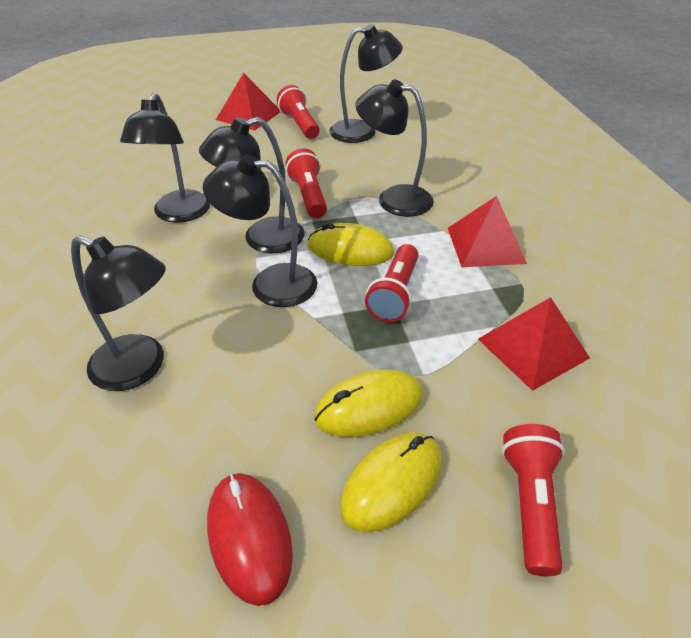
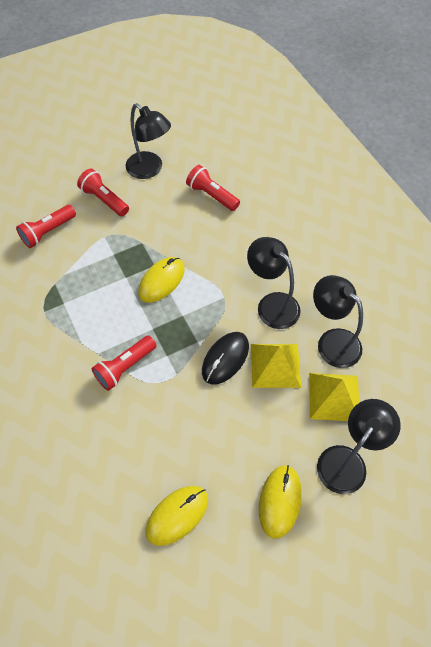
black lamp: 6 -> 4
black mouse: 0 -> 1
red mouse: 1 -> 0
red pyramid: 3 -> 0
yellow pyramid: 0 -> 2

